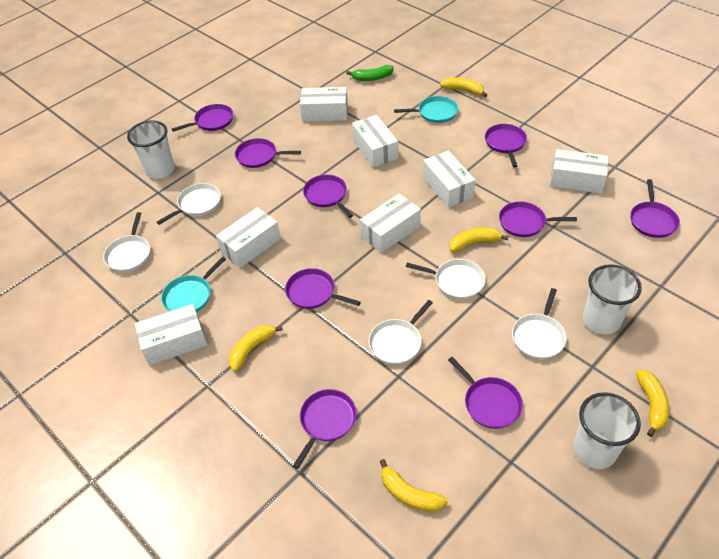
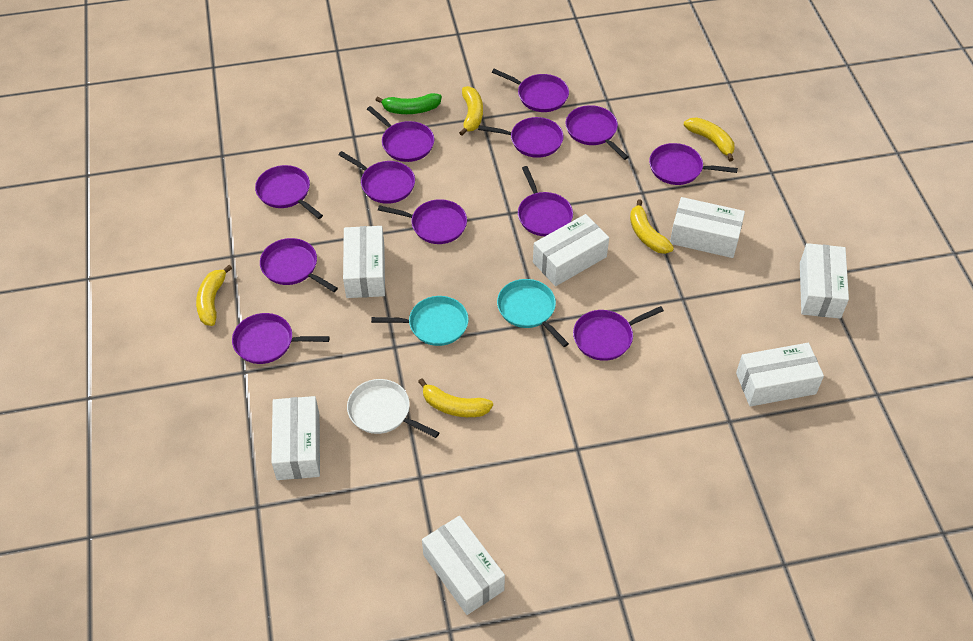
purple pan: 9 -> 12
white cup: 3 -> 0
white pan: 5 -> 1

